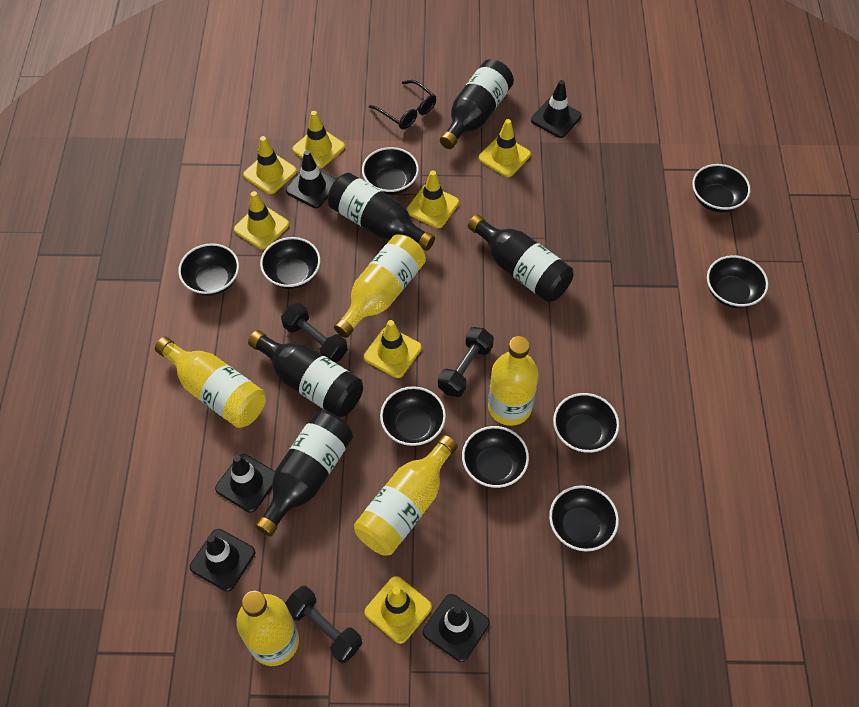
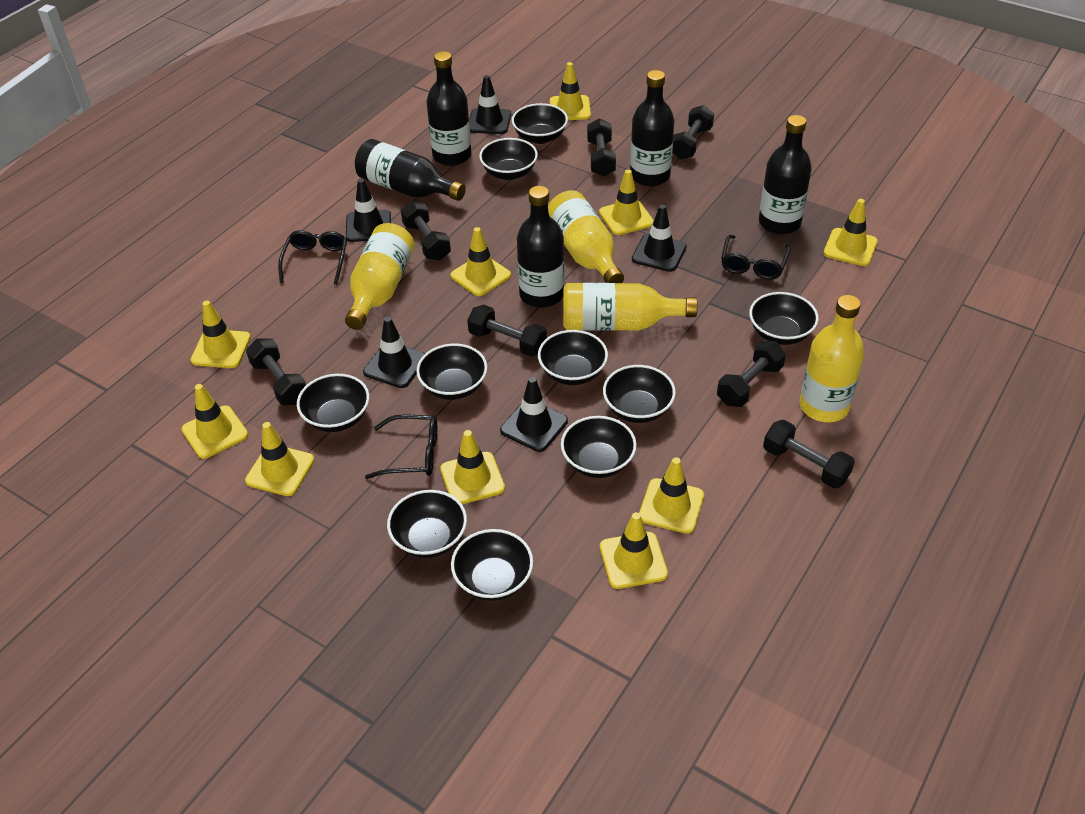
black bowl: 9 -> 10
black dumbbell: 3 -> 7
black glasses: 1 -> 3
yellow bottle: 5 -> 4
yellow traffic cone: 7 -> 10

